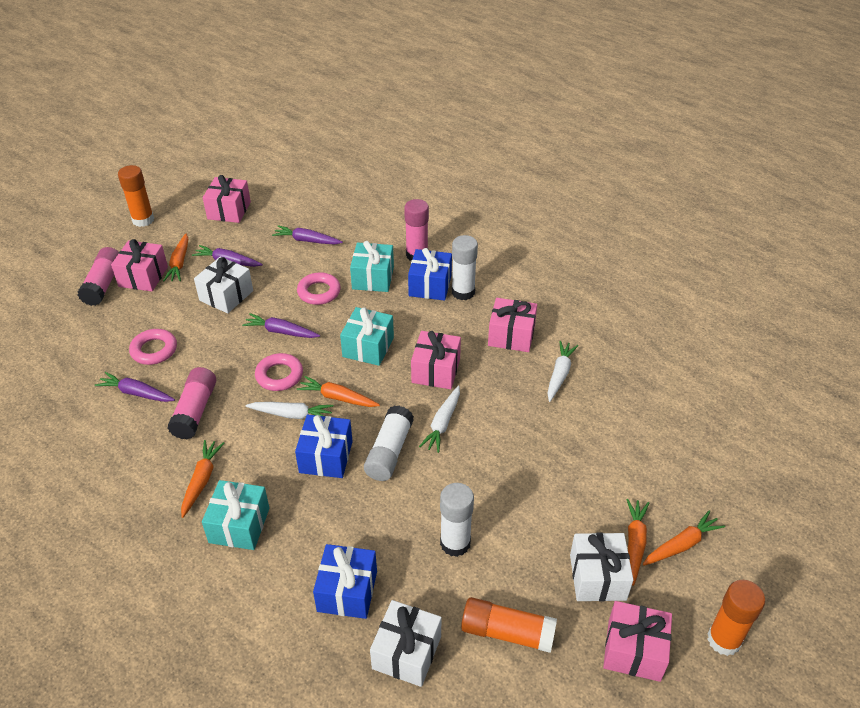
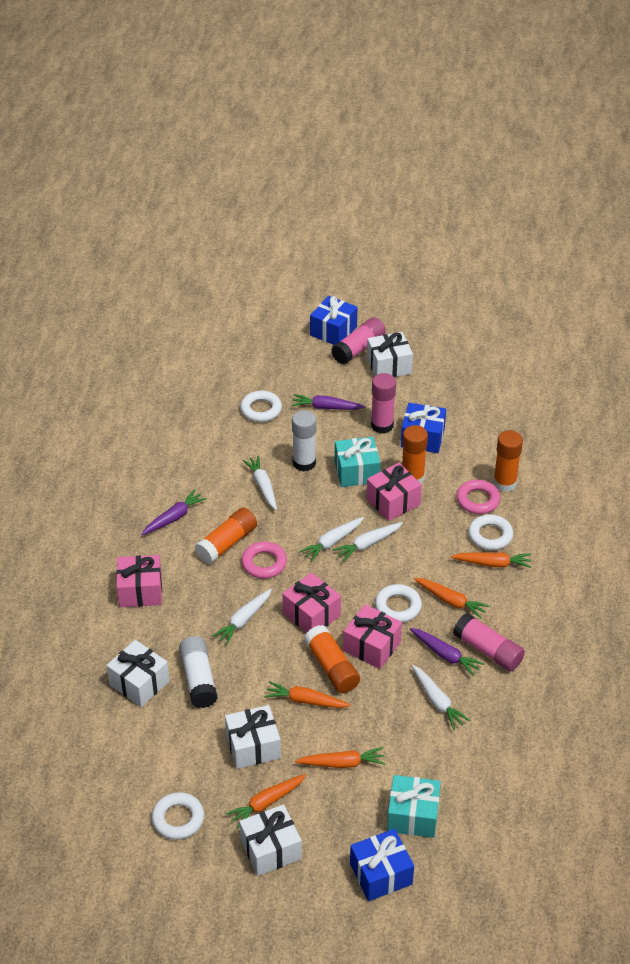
orange glue stick: 3 -> 4
pink gift: 5 -> 4
pink ring: 3 -> 2
purple carrot: 4 -> 3
turquoise gift: 3 -> 2
white carrot: 3 -> 5
white gift: 3 -> 4
white glue stick: 3 -> 2
white ring: 0 -> 4

